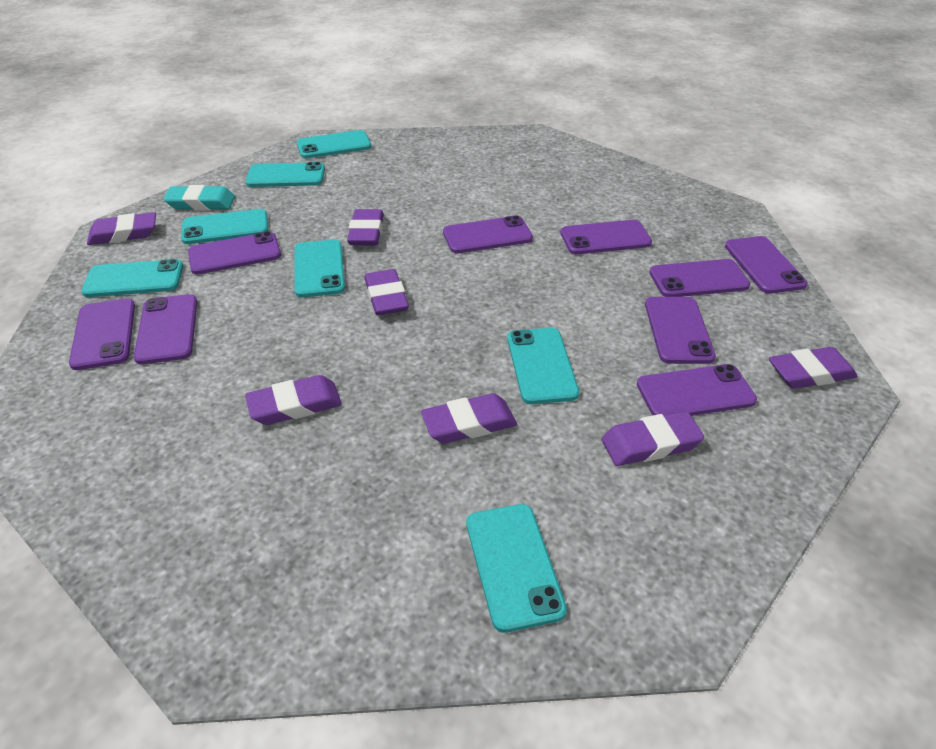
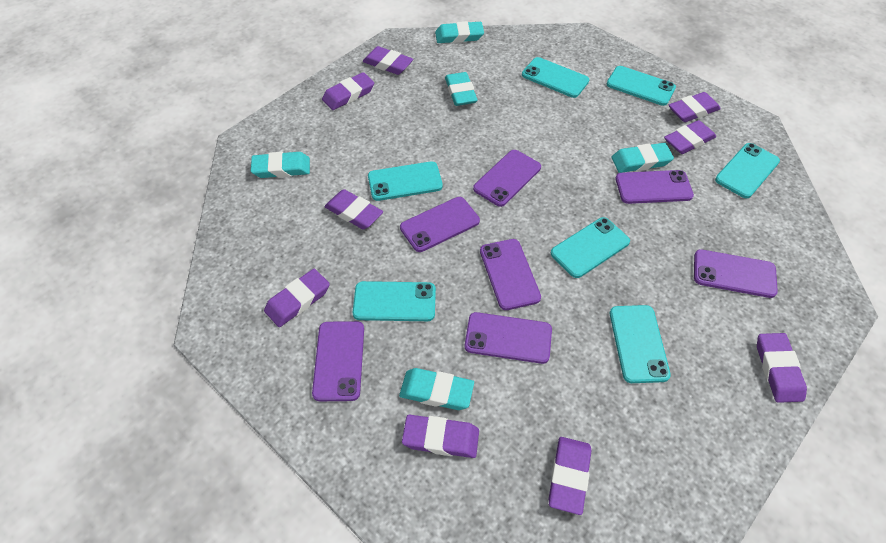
purple eraser: 7 -> 9
purple phone: 9 -> 7
turquoise eraser: 1 -> 5

